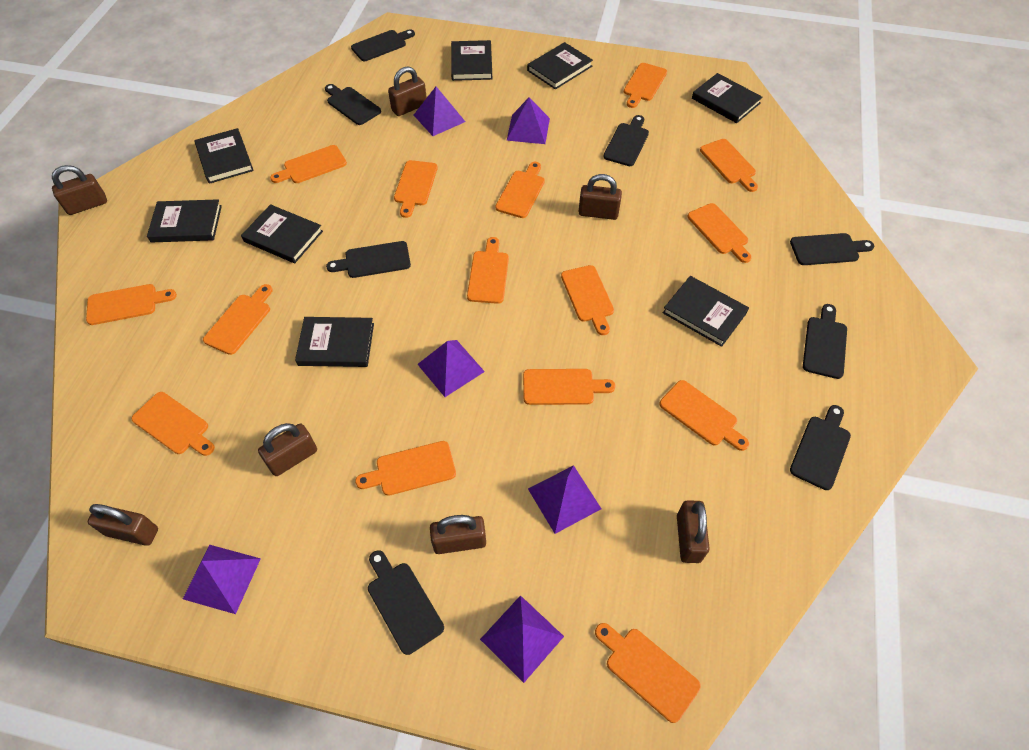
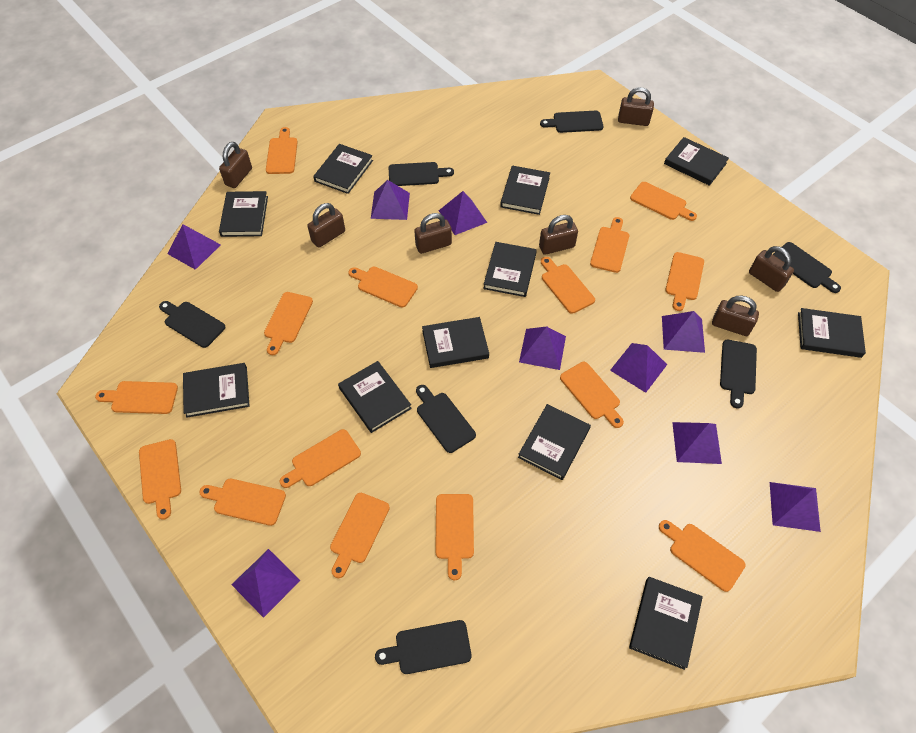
black book: 8 -> 11
black cutting board: 8 -> 7
purple pyramid: 6 -> 9

